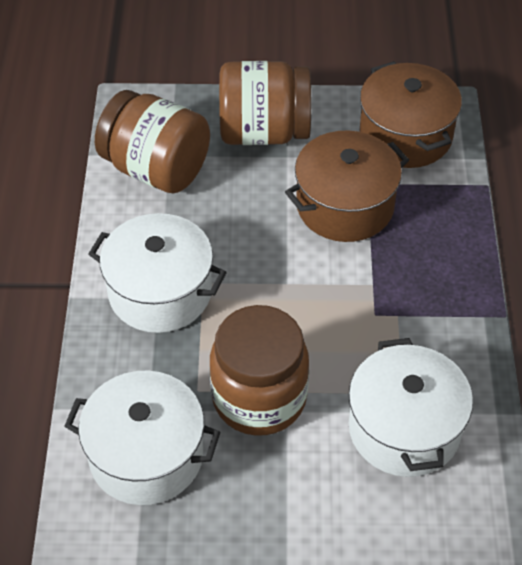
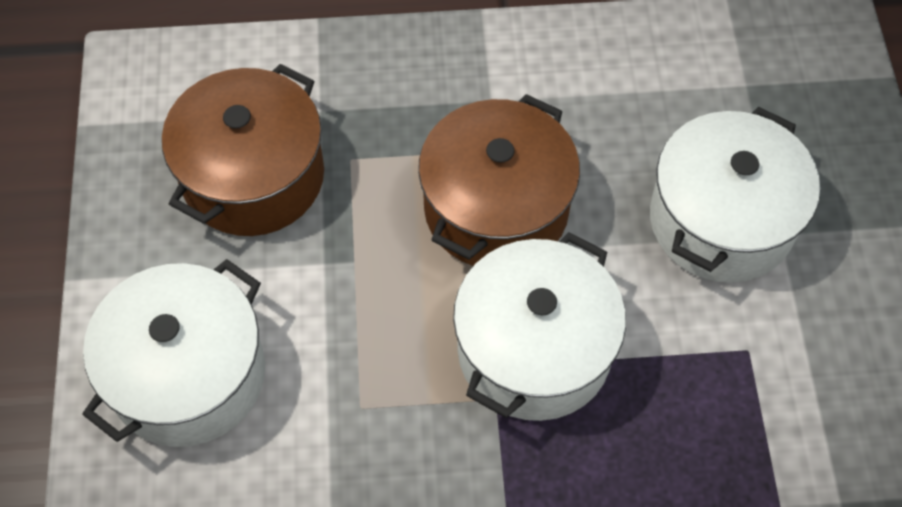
brown jar: 3 -> 0

